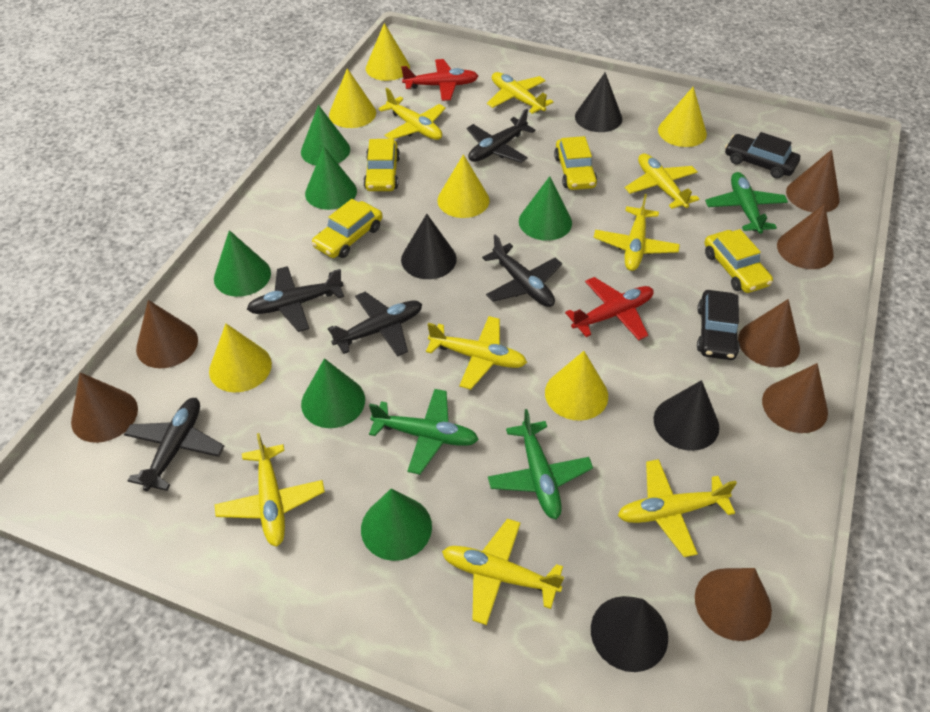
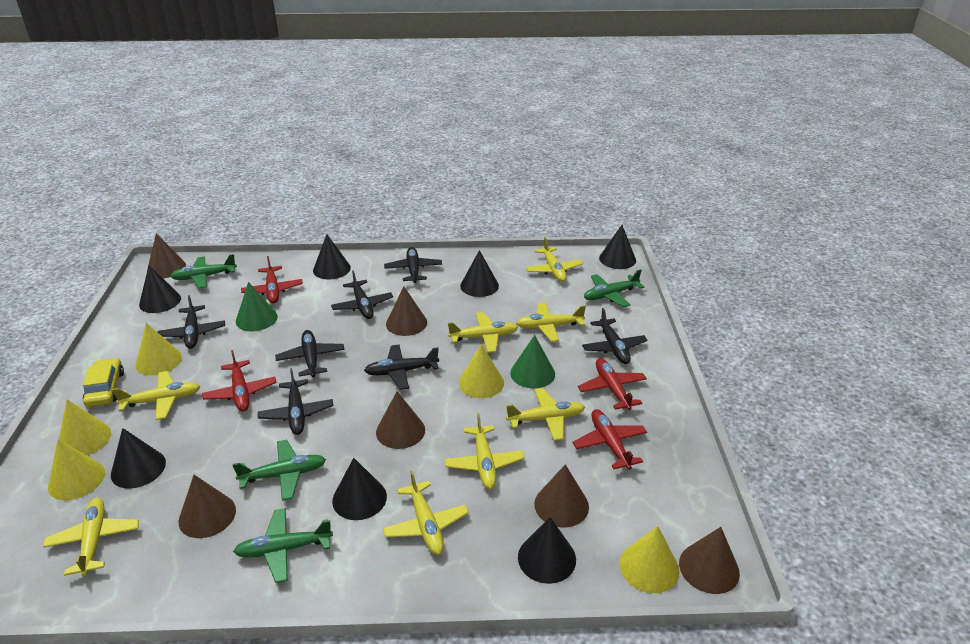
black car: 2 -> 0
black cone: 4 -> 7
black plane: 5 -> 7
brown cone: 7 -> 6
green cone: 6 -> 2
green plane: 3 -> 4
red plane: 2 -> 4
yellow car: 4 -> 1
yellow cone: 6 -> 5

